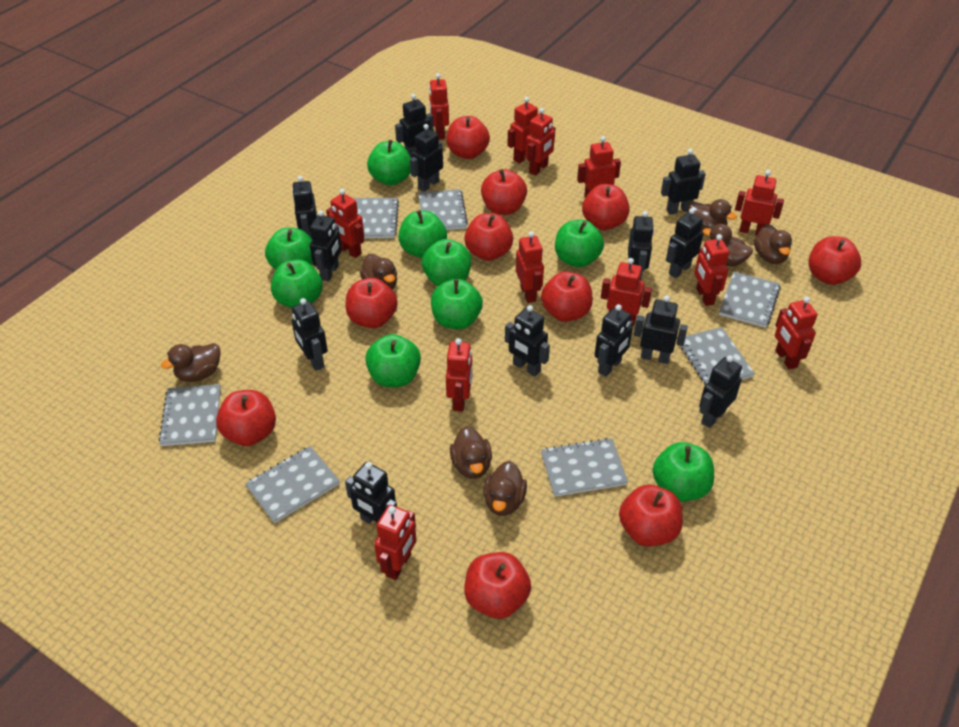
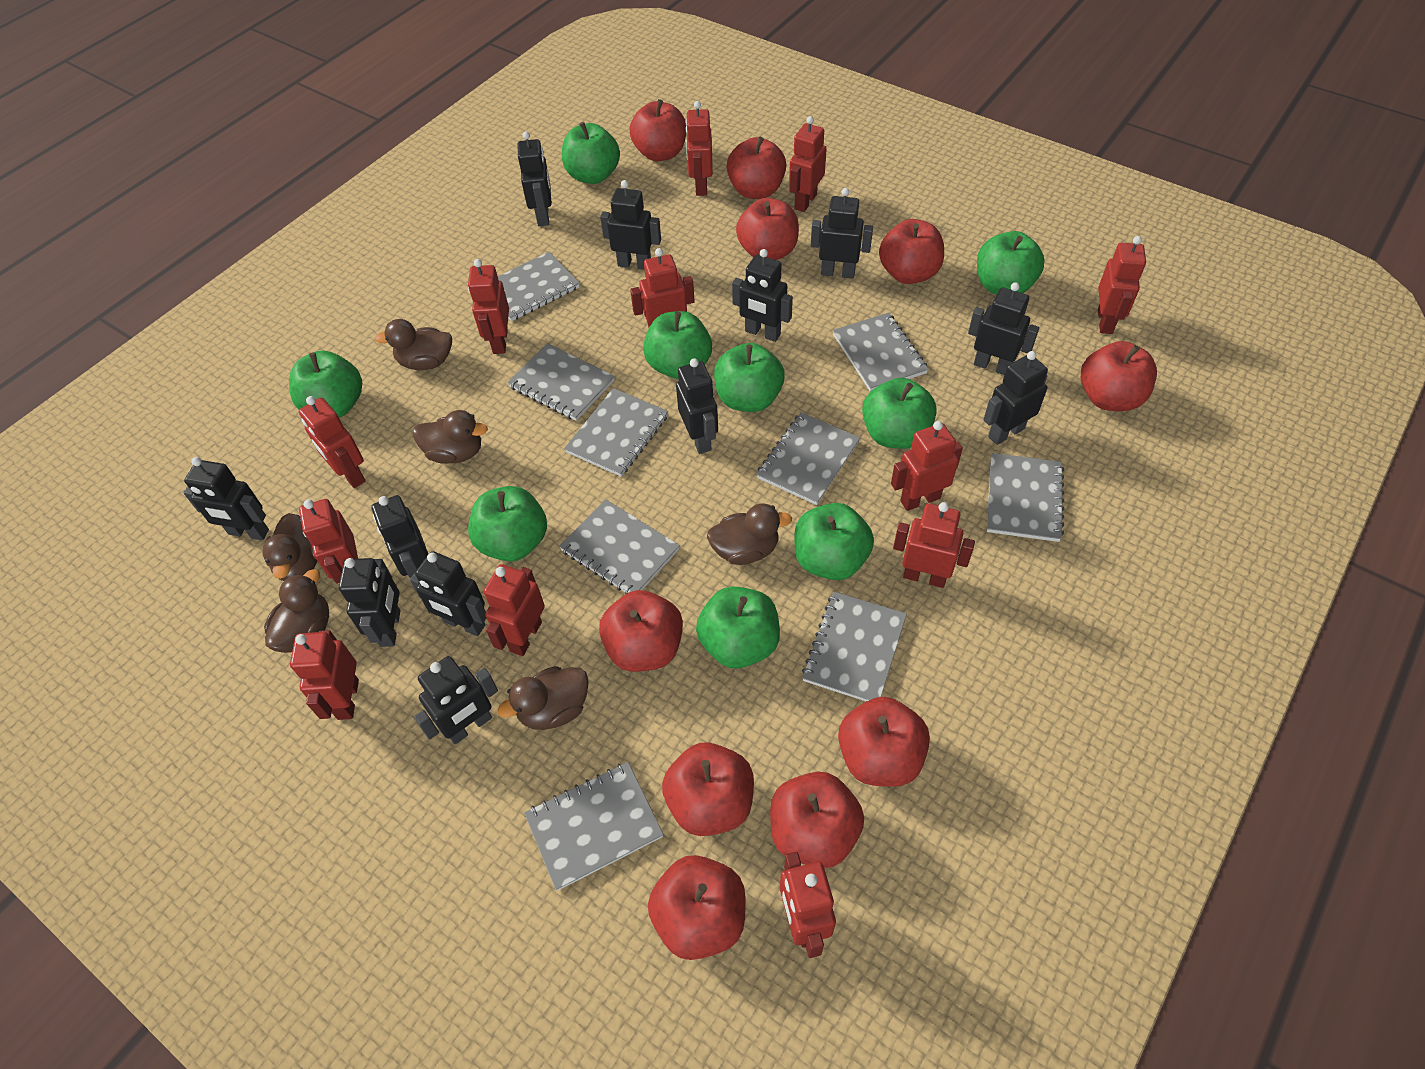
black robot: 13 -> 12
brown duck: 7 -> 6
grey notebook: 7 -> 9

